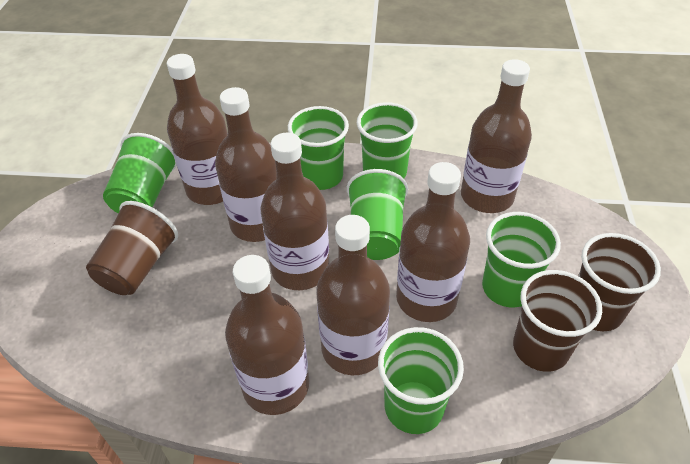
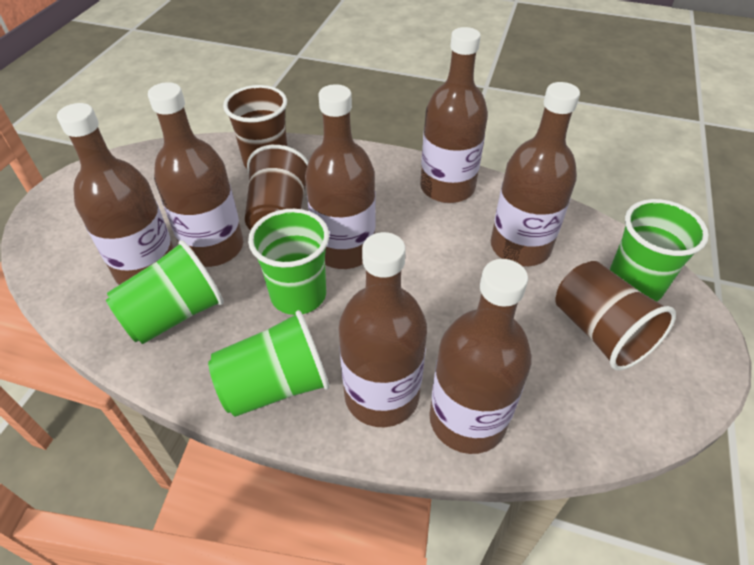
green cup: 6 -> 4

